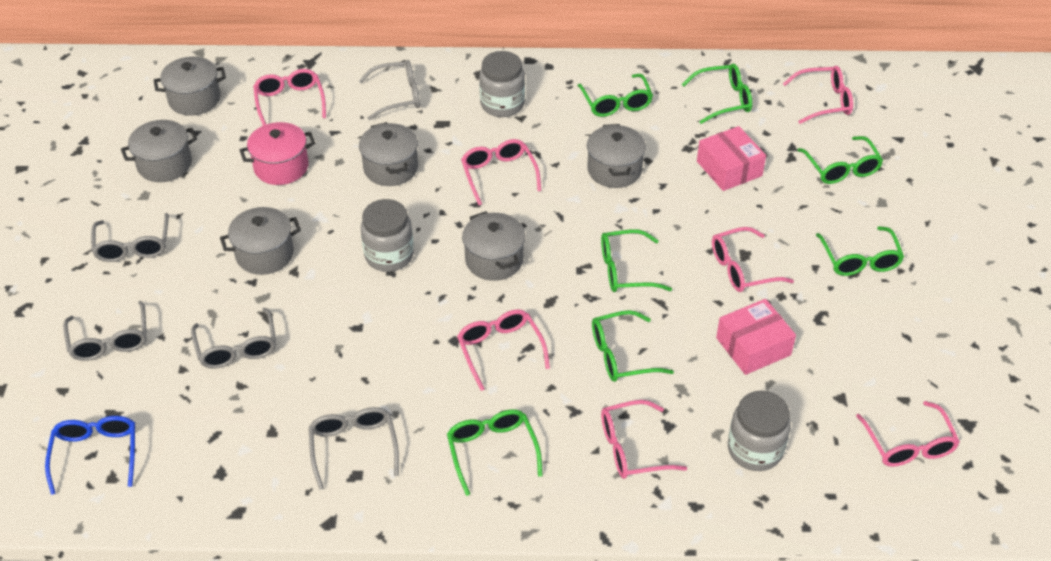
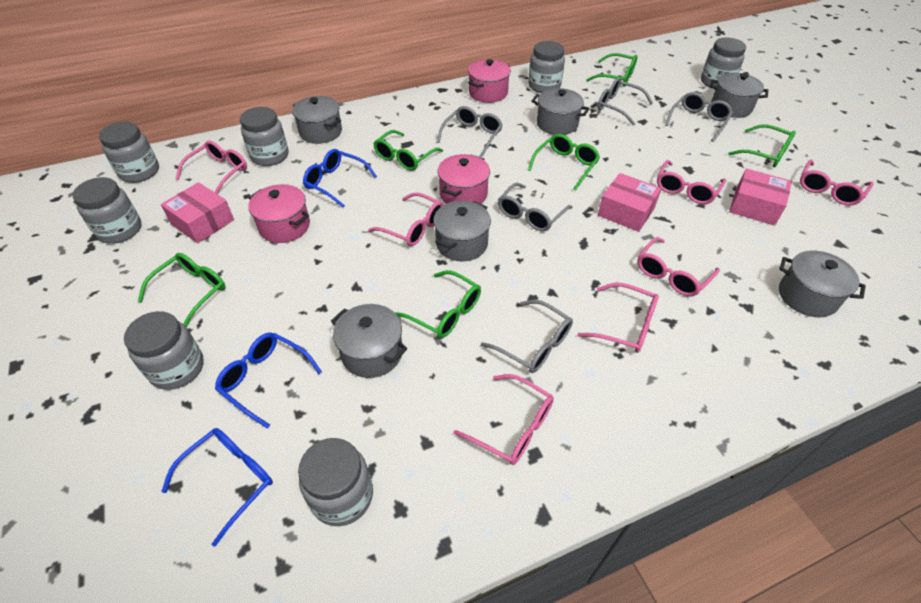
blue glasses: 1 -> 3
green glasses: 7 -> 6
grey jar: 3 -> 7
pink box: 2 -> 3
pink pot: 1 -> 3

